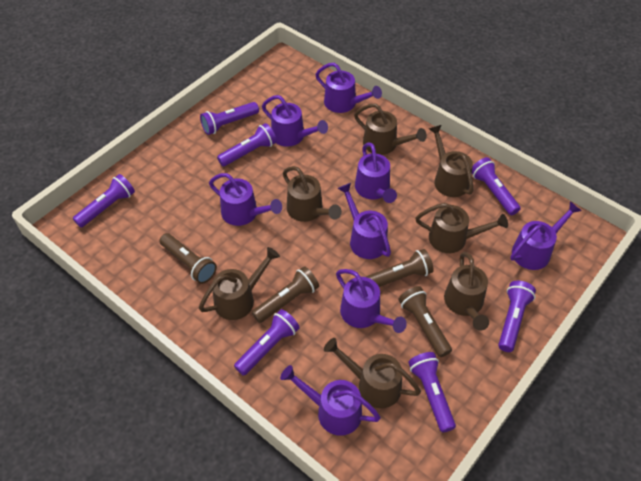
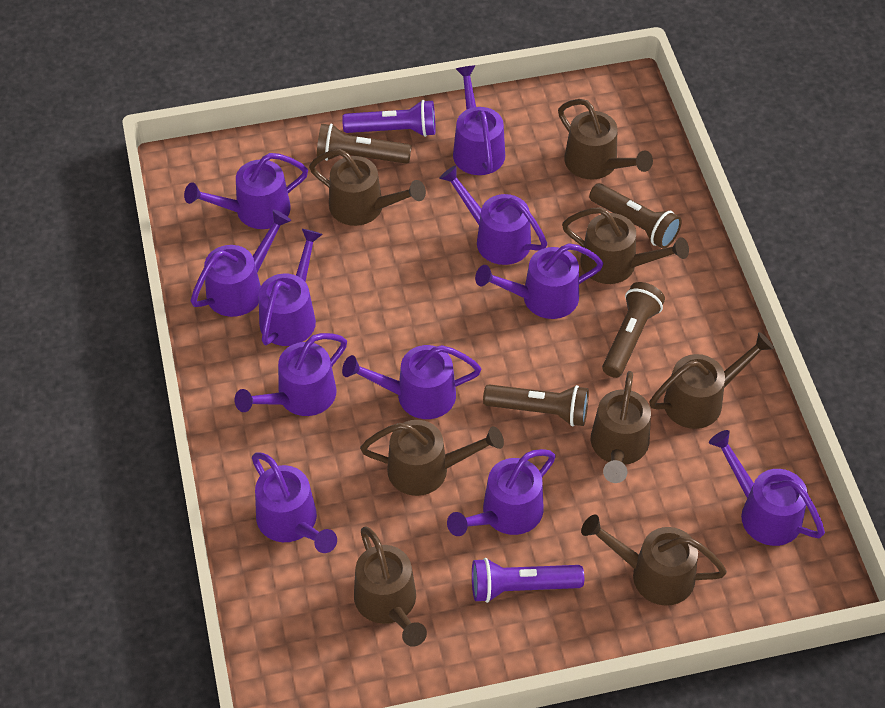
brown watering can: 7 -> 8
purple flashlight: 7 -> 2
purple watering can: 8 -> 11

